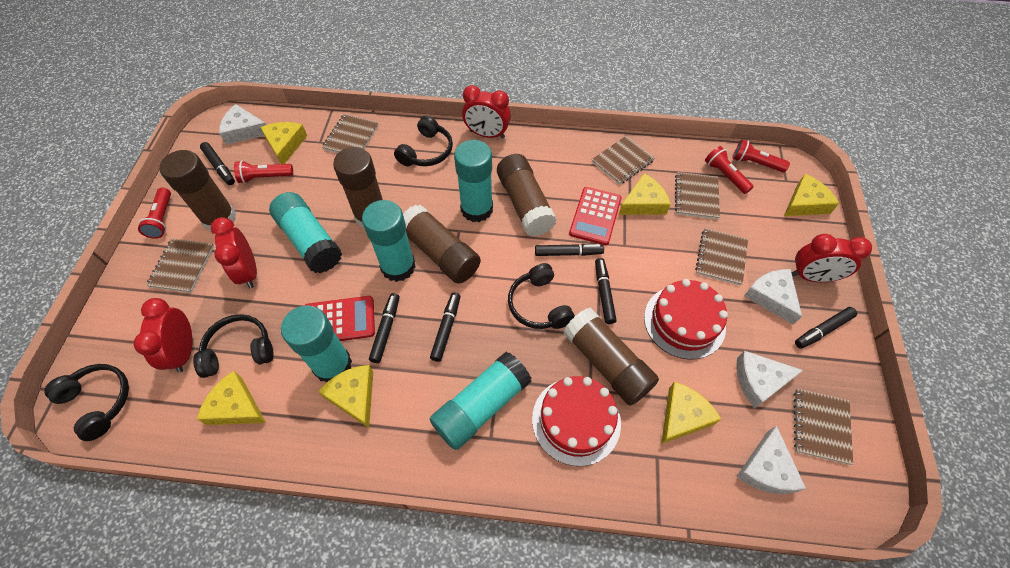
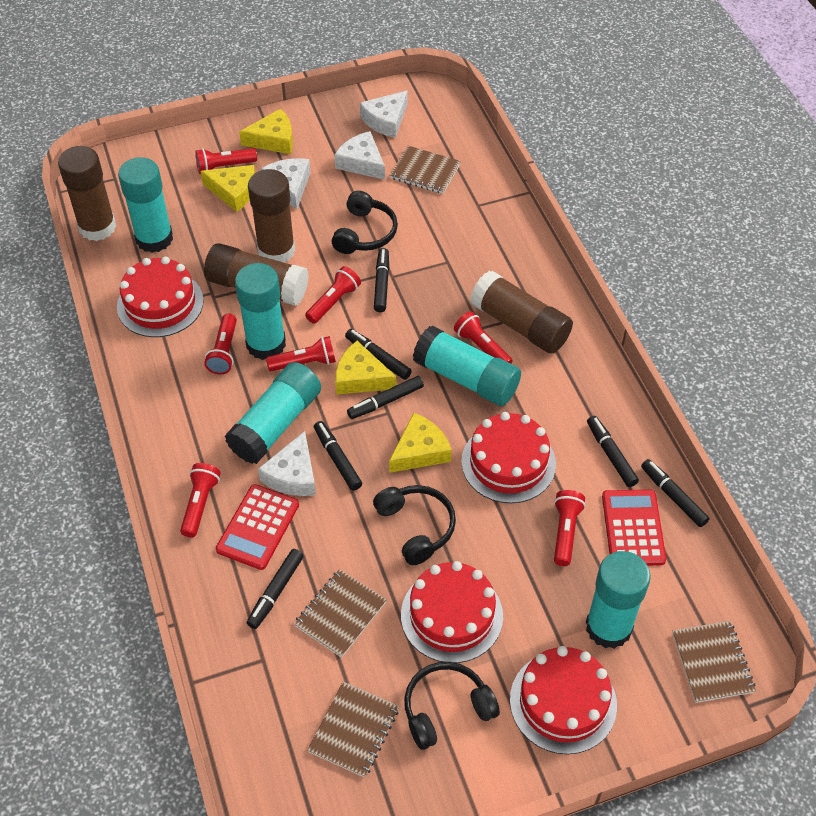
black headphones: 4 -> 3
black marker: 6 -> 7
brown glue stick: 5 -> 4
brown notebook: 6 -> 4
red cake: 2 -> 4
red clock: 4 -> 0
red flashlight: 4 -> 7
yellow cheese: 6 -> 4

